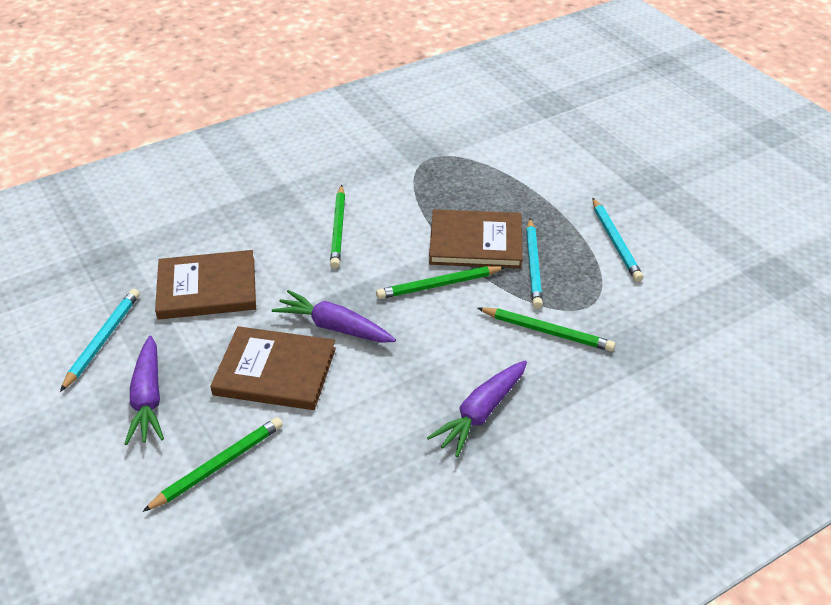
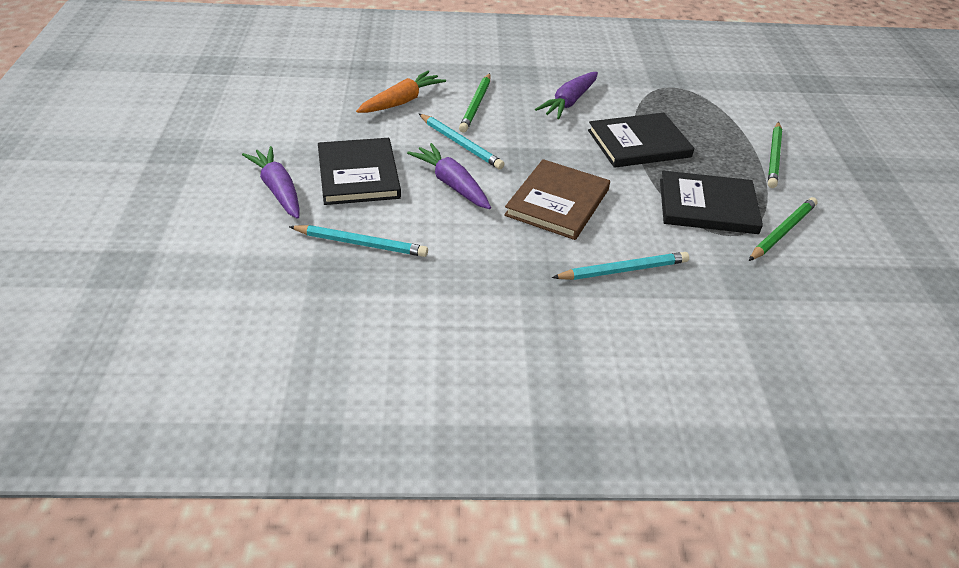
black book: 0 -> 3
brown book: 3 -> 1
green pencil: 4 -> 3
orange carrot: 0 -> 1

